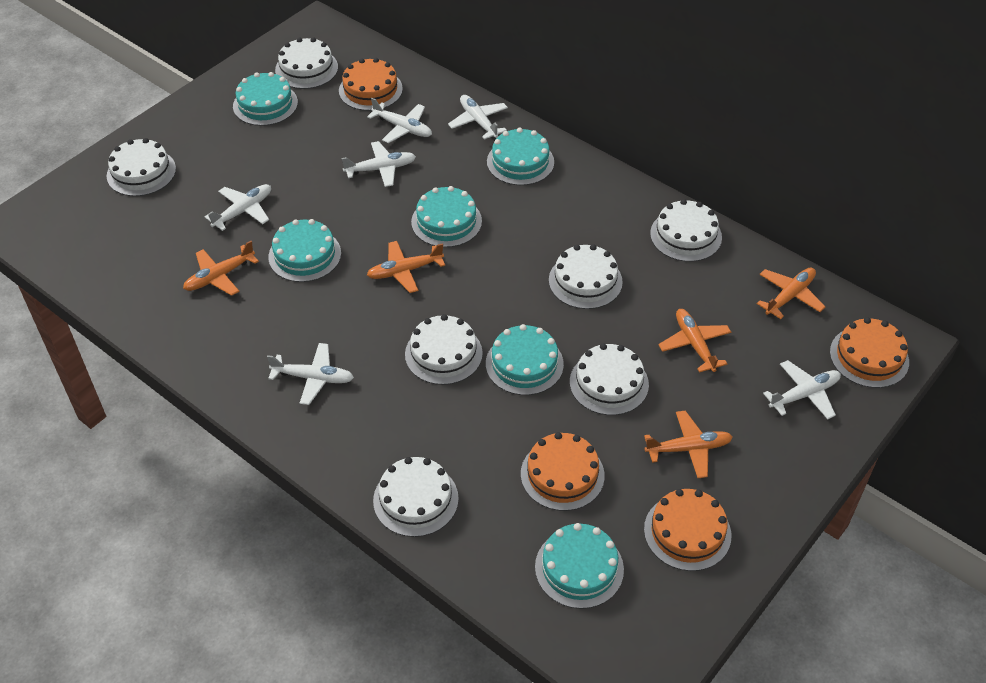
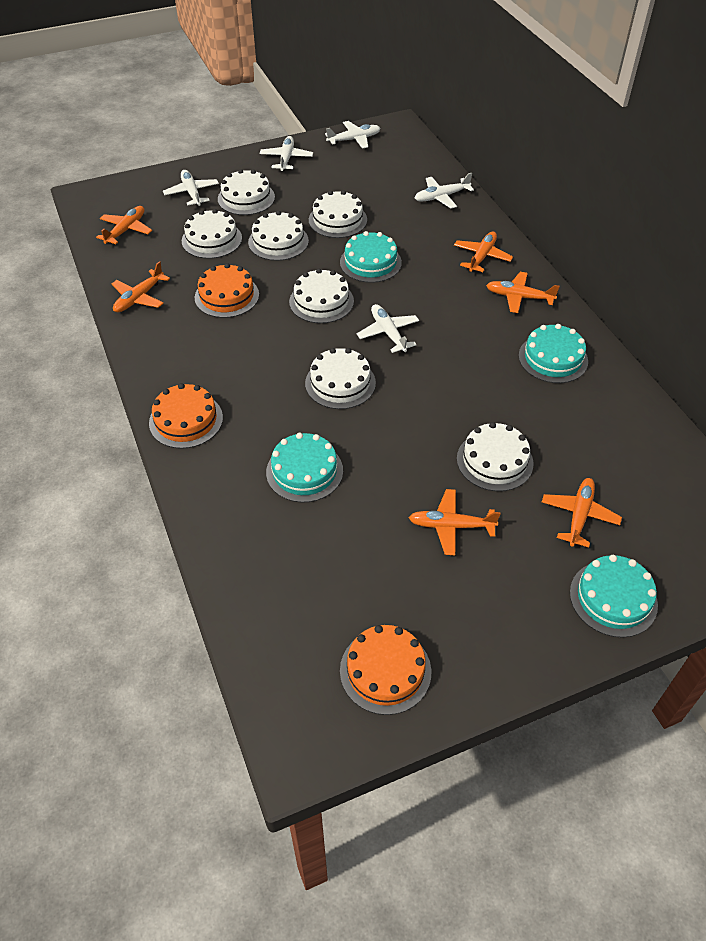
orange cake: 4 -> 3
orange plane: 5 -> 6
turquoise cake: 6 -> 4
white plane: 6 -> 5

